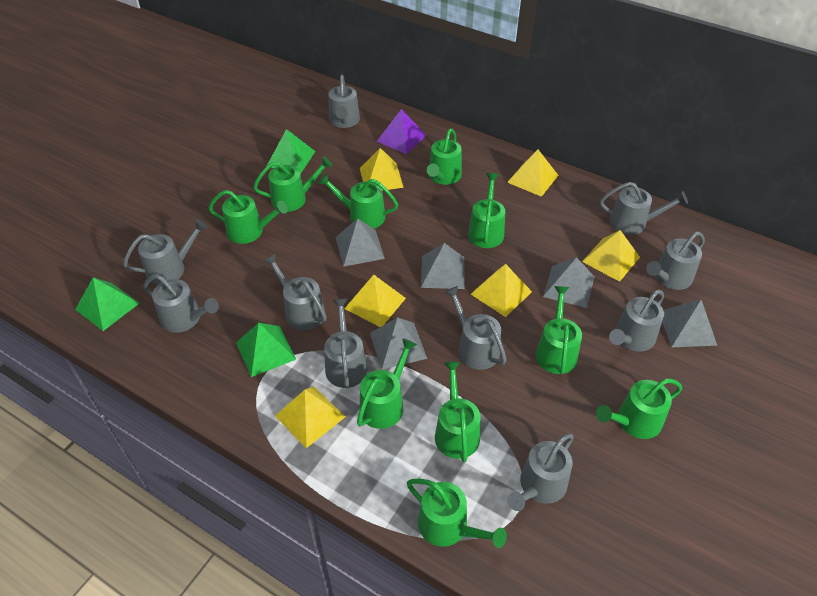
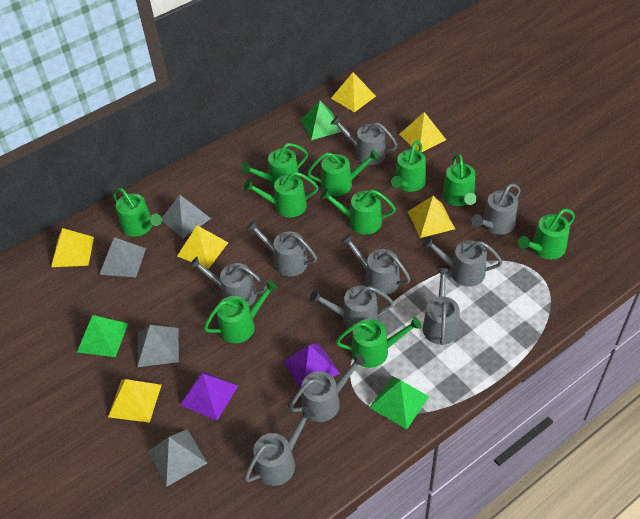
grey pyramid: 5 -> 4
purple pyramid: 1 -> 2

